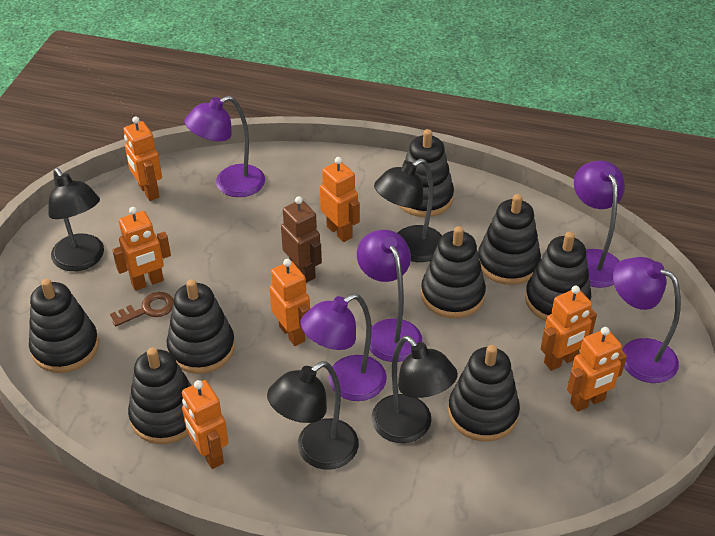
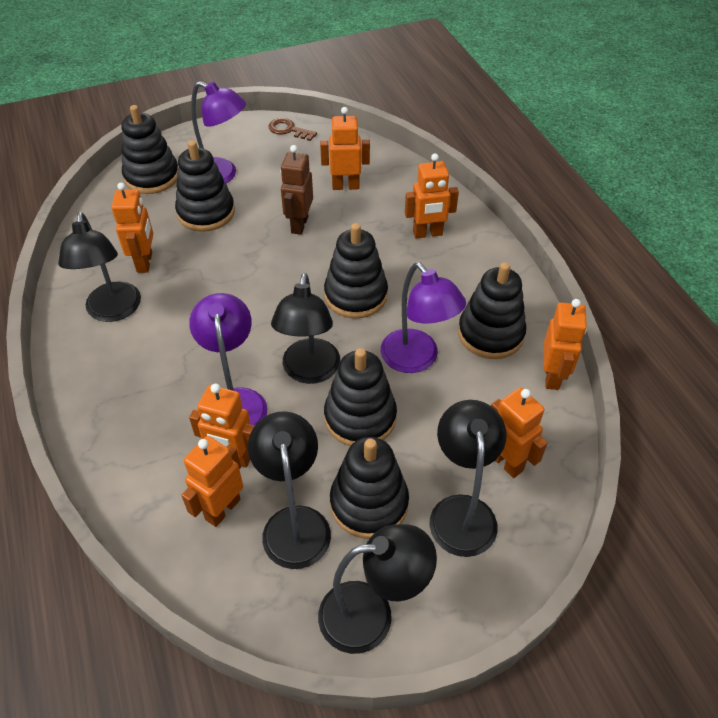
black lamp: 4 -> 5
black stacking toy: 8 -> 6
purple lamp: 5 -> 3

